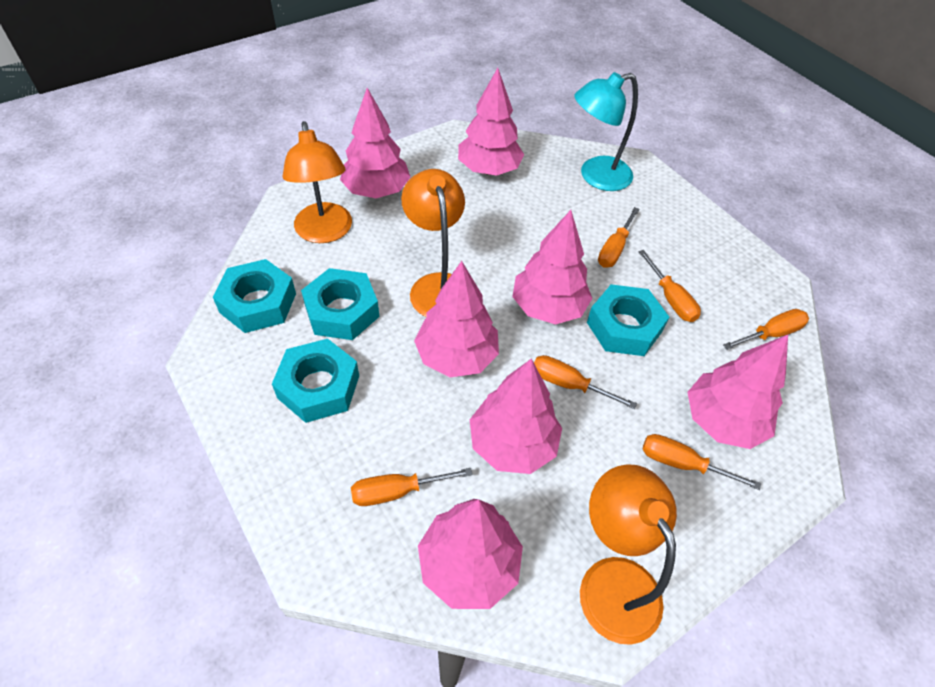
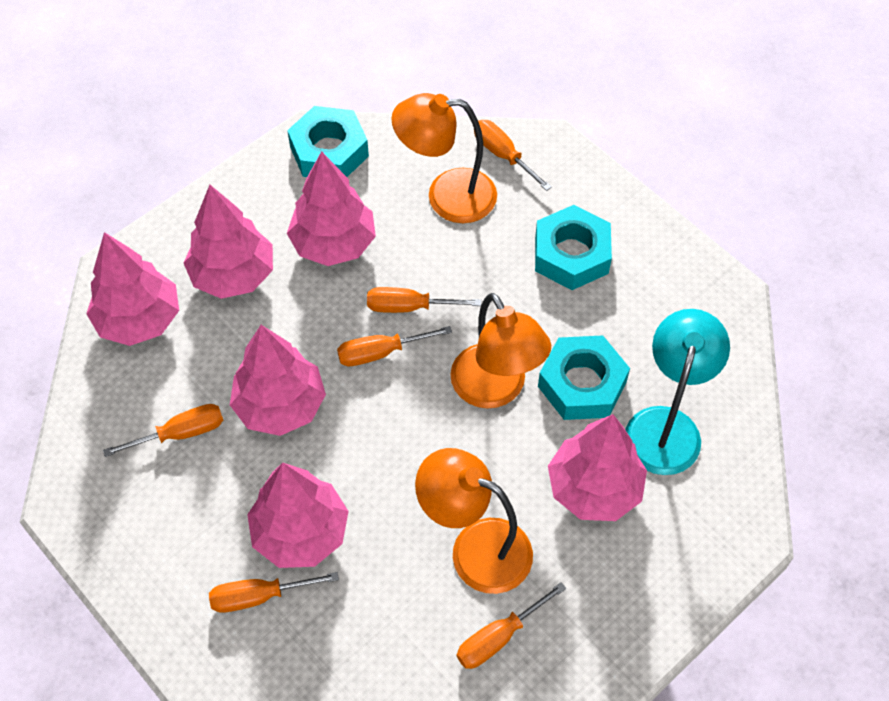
pink tree: 7 -> 6
turquoise nut: 4 -> 3

